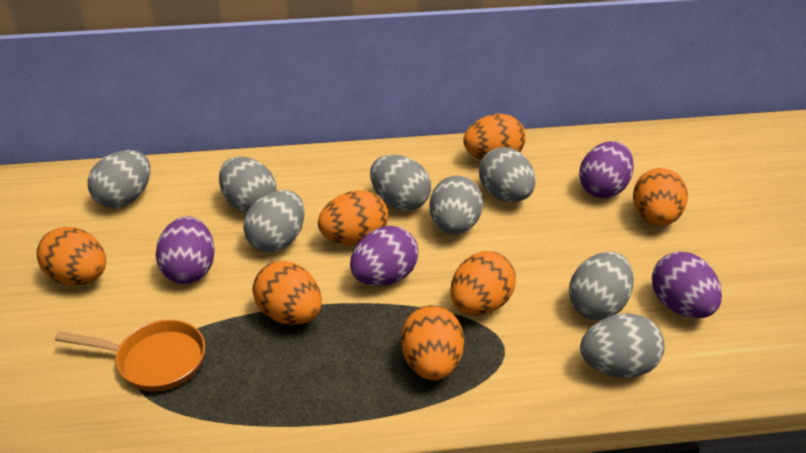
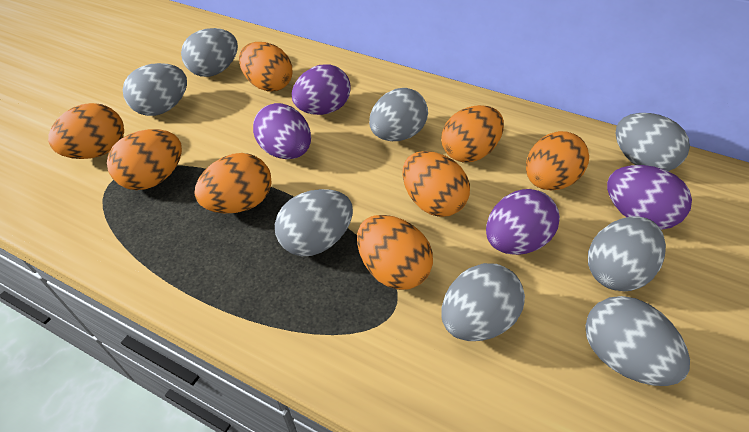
orange egg: 7 -> 8
orange pan: 1 -> 0

